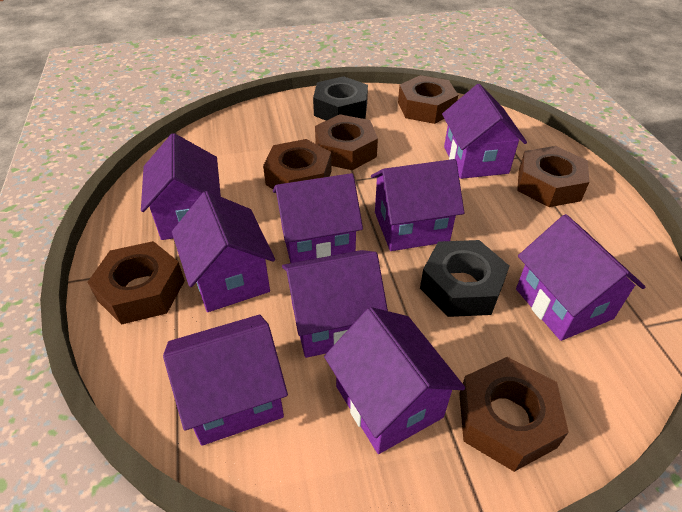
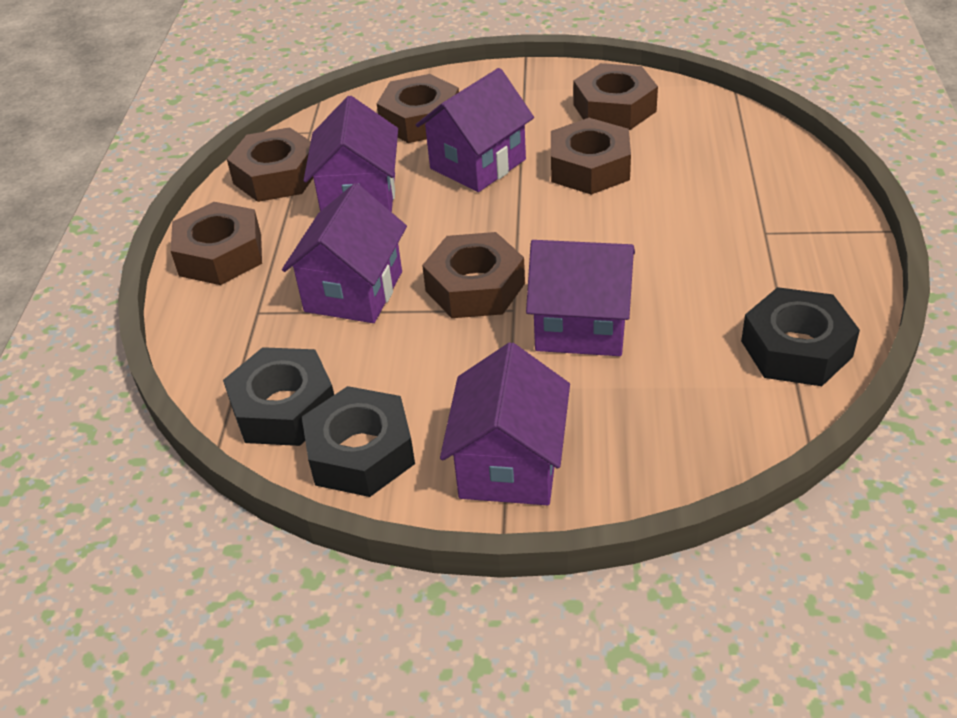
black nut: 2 -> 3
purple house: 9 -> 5

